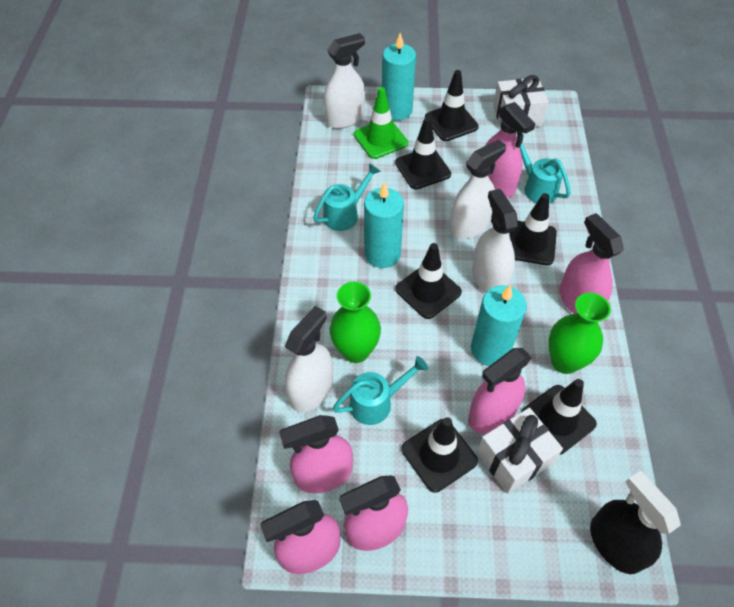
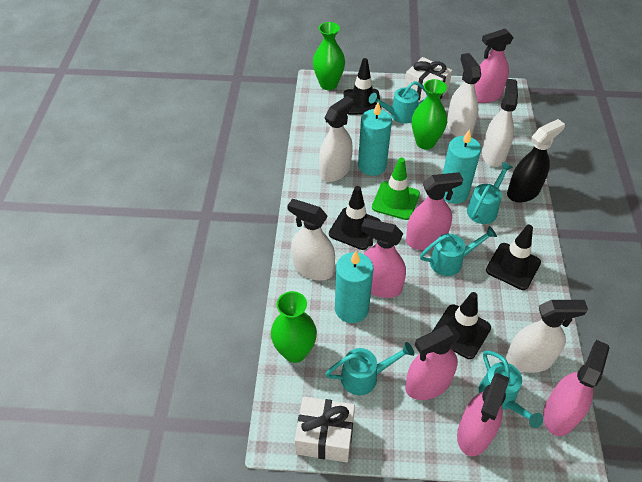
black traffic cone: 6 -> 4
green vase: 2 -> 3
turquoise watering can: 3 -> 5
white spray bottle: 4 -> 5

